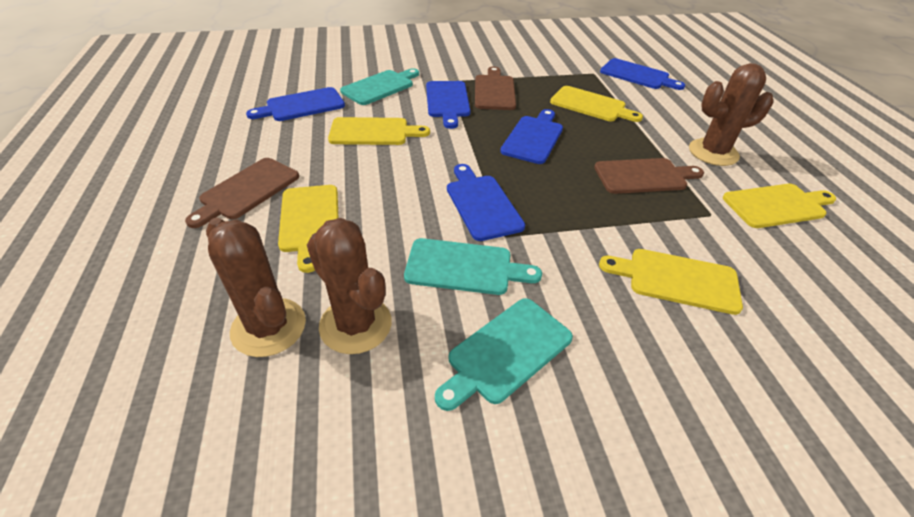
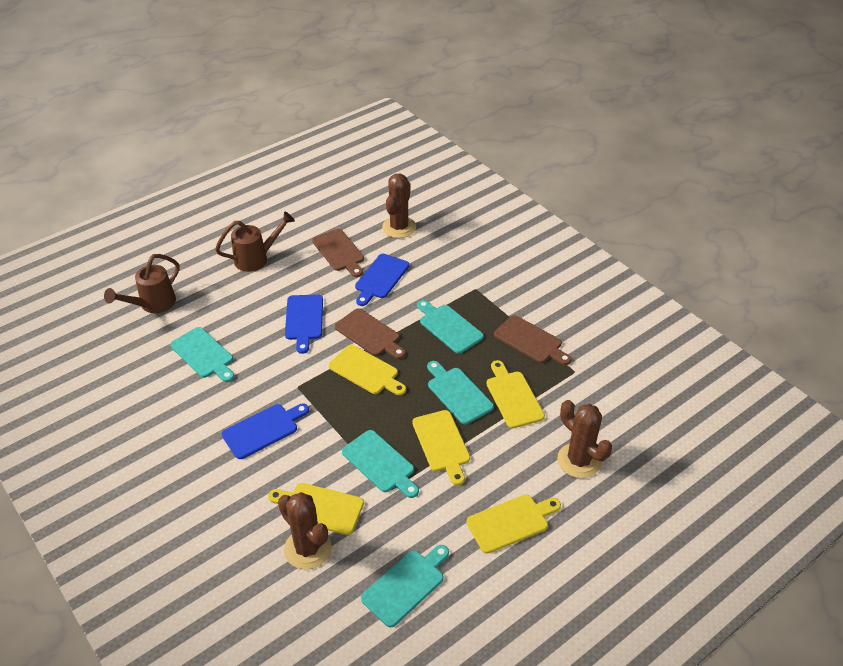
blue cutting board: 5 -> 3
brown watering can: 0 -> 2
turquoise cutting board: 3 -> 5

